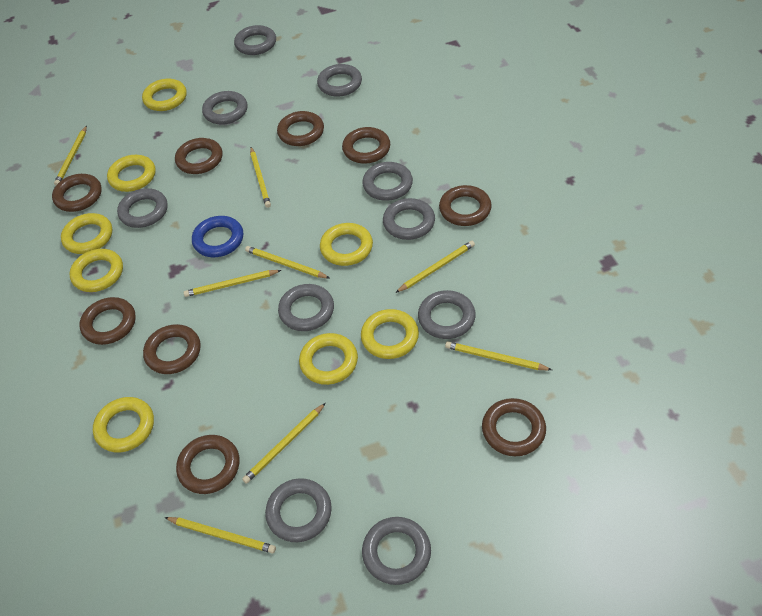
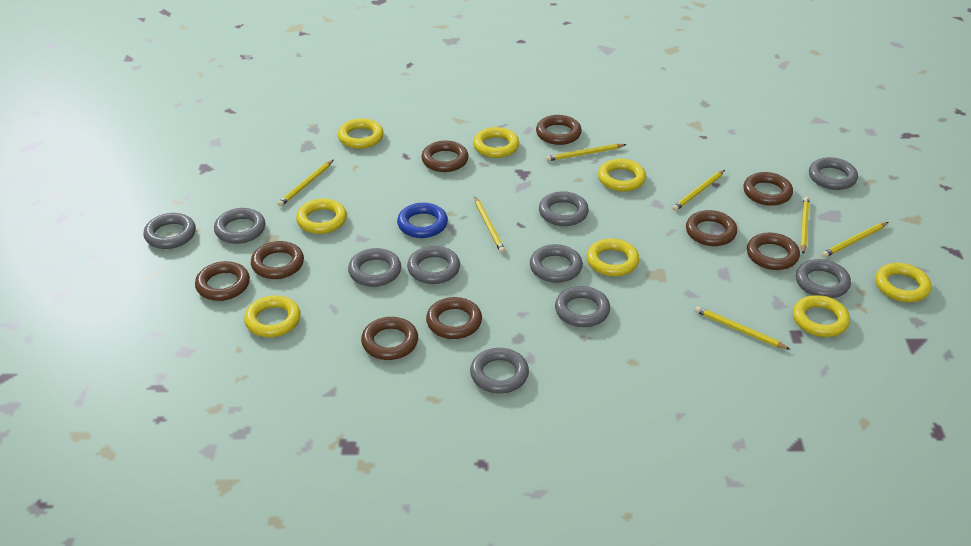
yellow pencil: 8 -> 7

